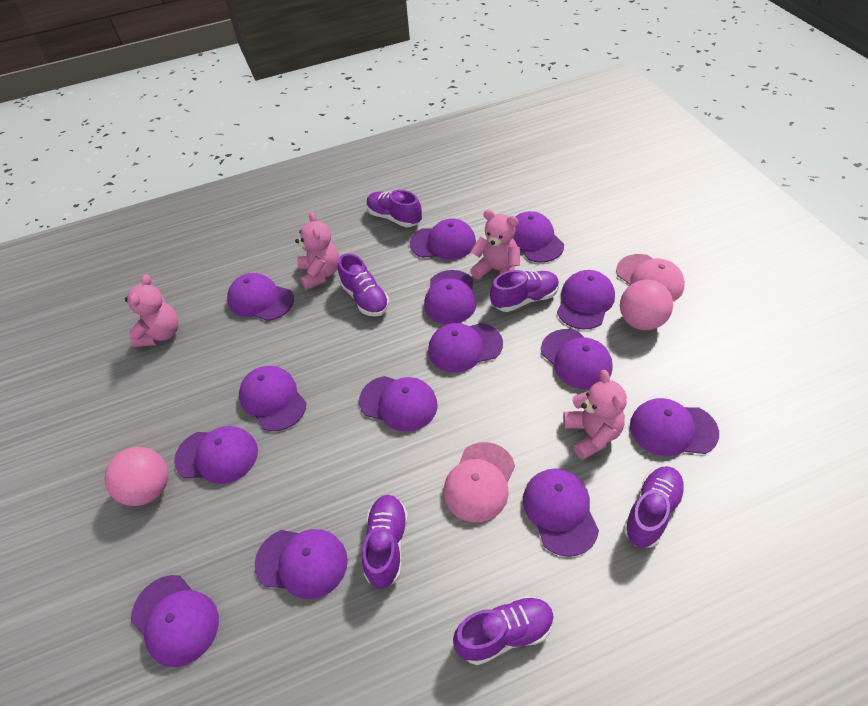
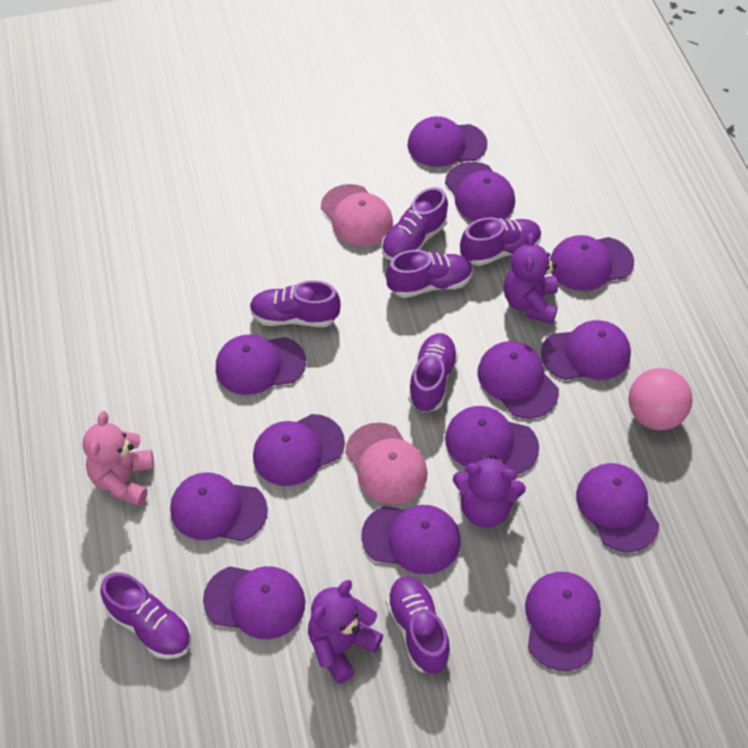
pink ball: 2 -> 1
pink teddy bear: 4 -> 1
purple cap: 14 -> 13
purple shoe: 6 -> 7
purple teddy bear: 0 -> 3

